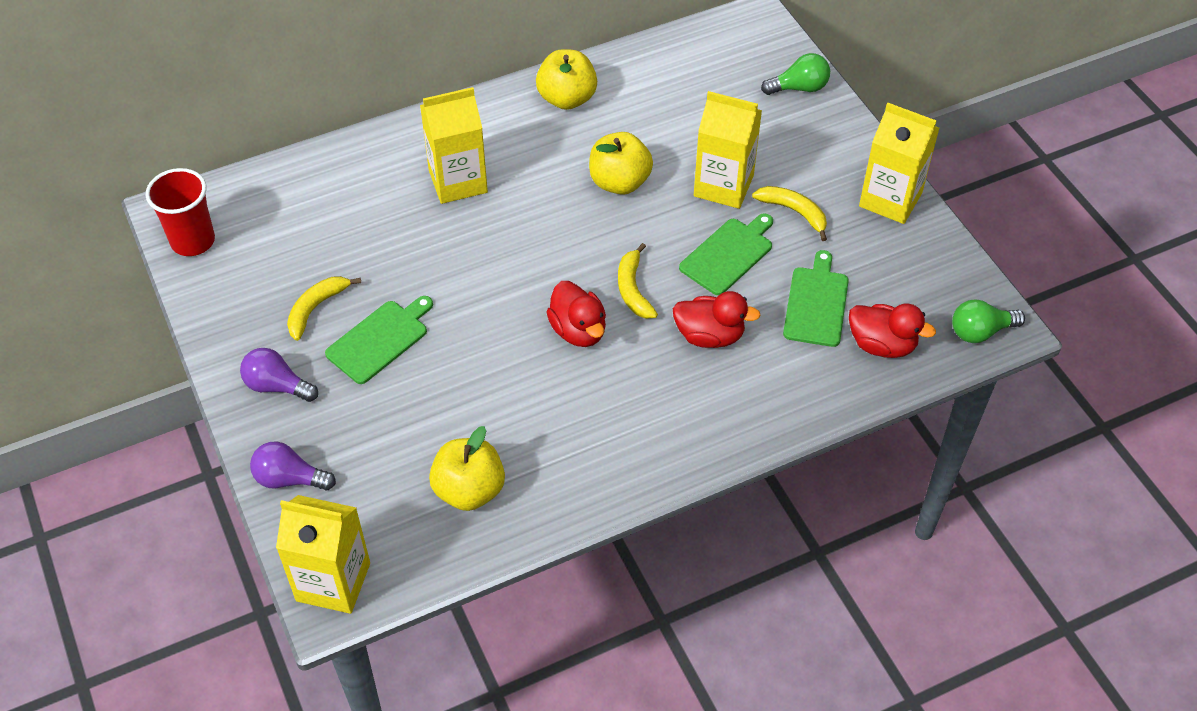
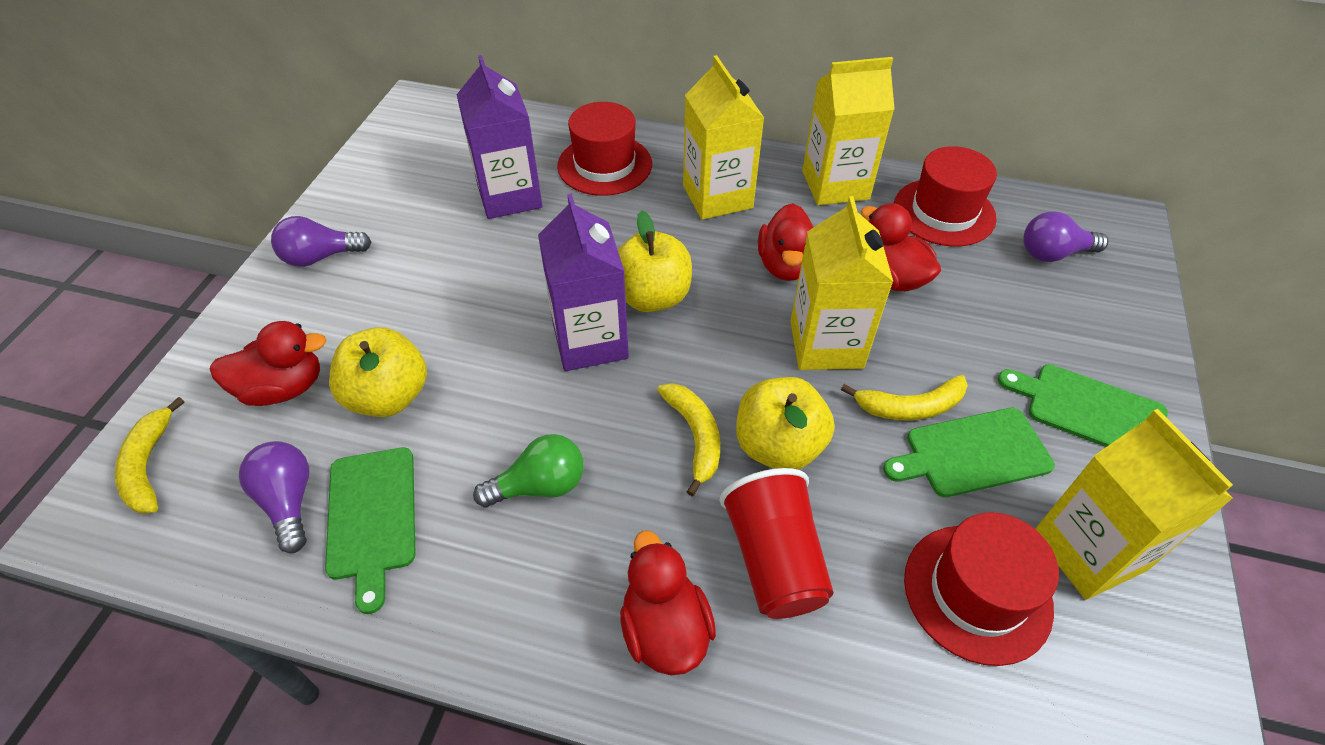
green light bulb: 2 -> 1
purple carton: 0 -> 2
purple light bulb: 2 -> 3
red duck: 3 -> 4
red hat: 0 -> 3

